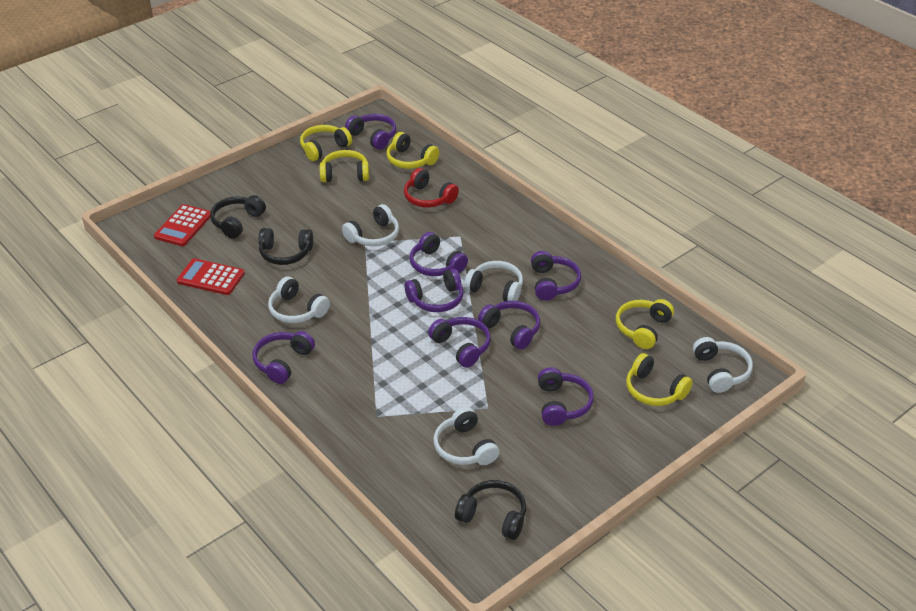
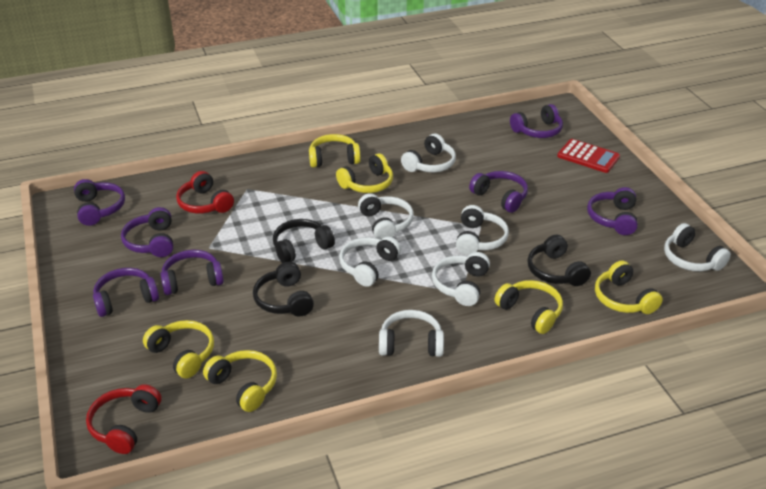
purple headphones: 8 -> 7
red calculator: 2 -> 1
red headphones: 1 -> 2
white headphones: 5 -> 7
yellow headphones: 5 -> 6

